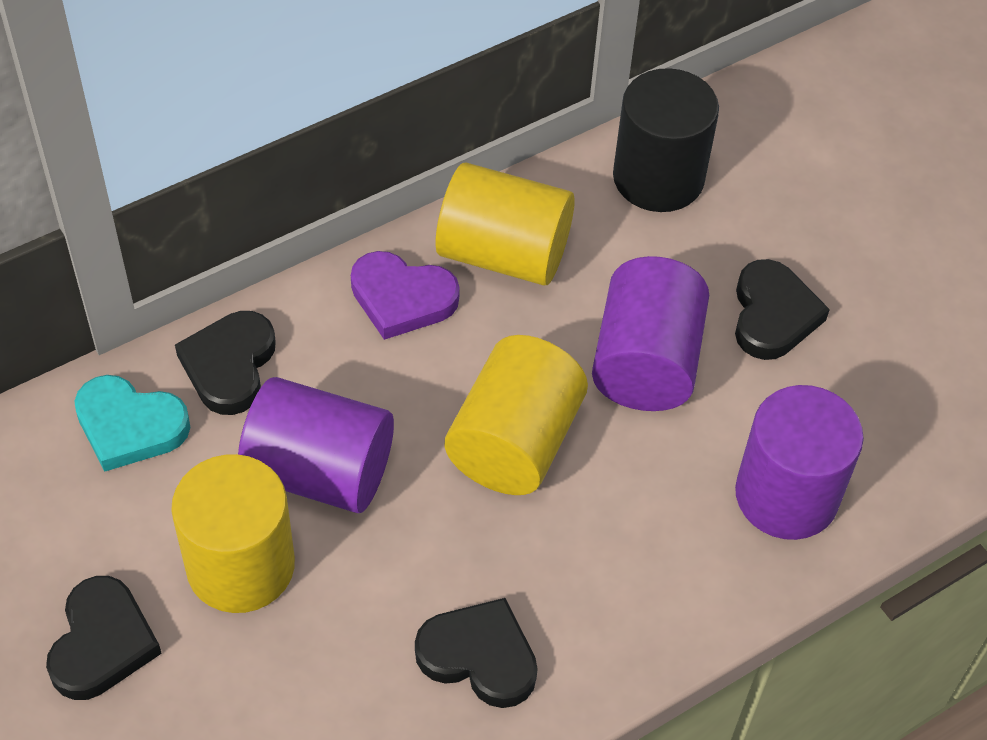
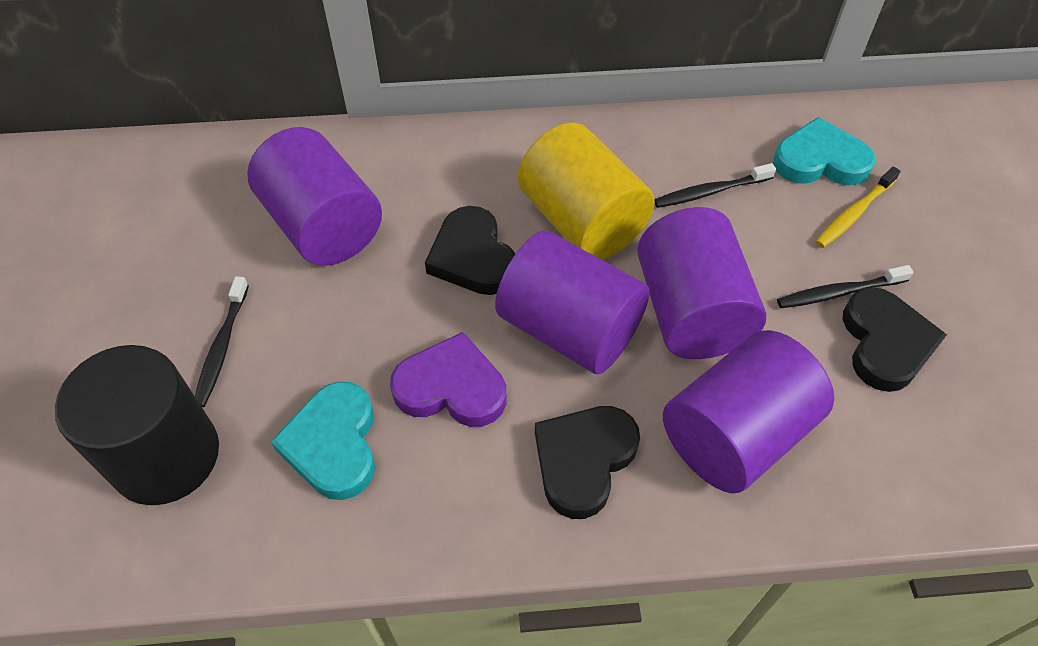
black heart: 4 -> 3
black toothbrush: 0 -> 3
purple cylinder: 3 -> 4
turquoise heart: 1 -> 2
yellow cylinder: 3 -> 1
yellow toothbrush: 0 -> 1

